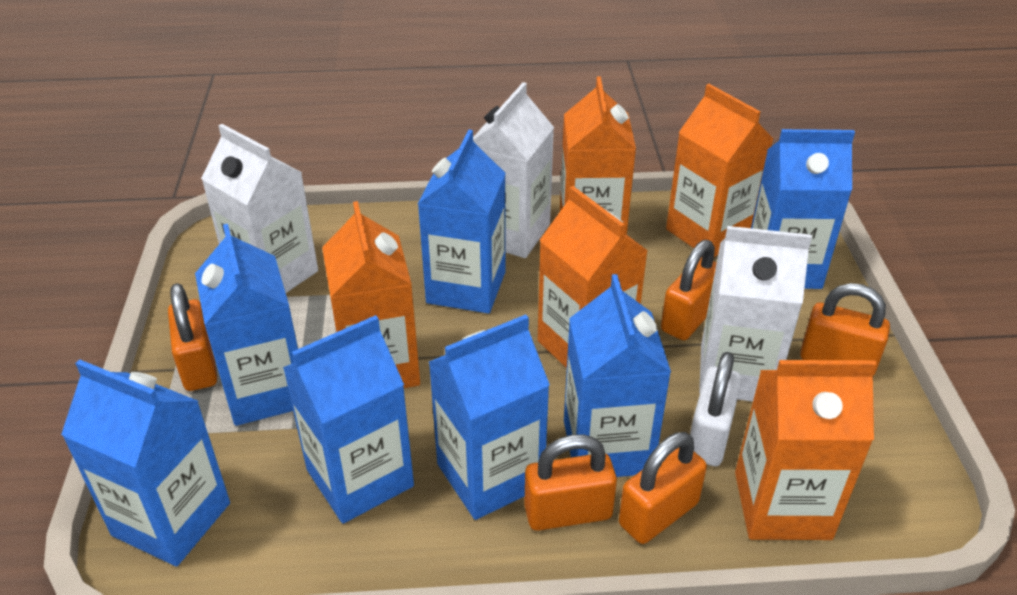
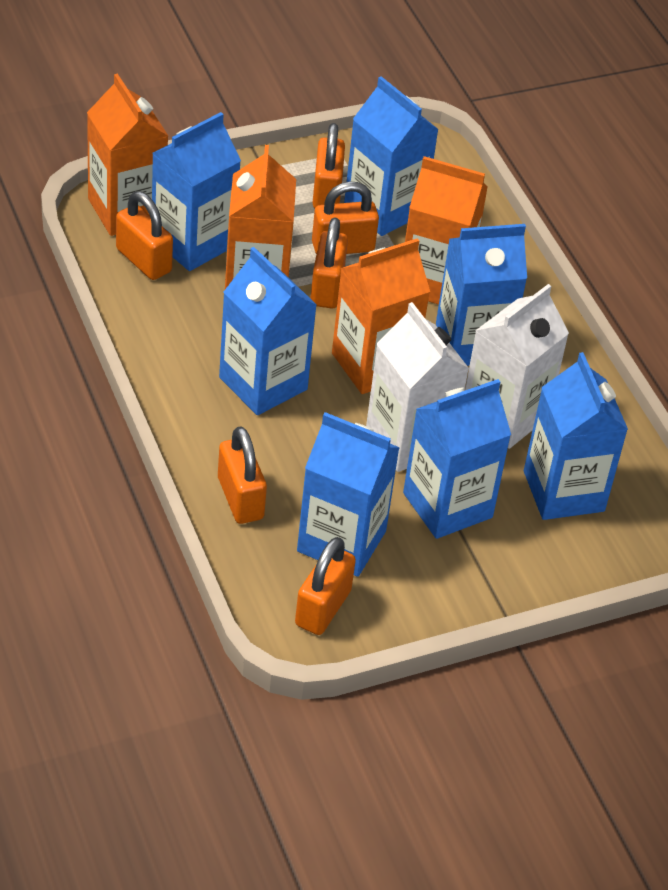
orange carton: 5 -> 4
orange padlock: 5 -> 6
white carton: 3 -> 2
white padlock: 1 -> 0

